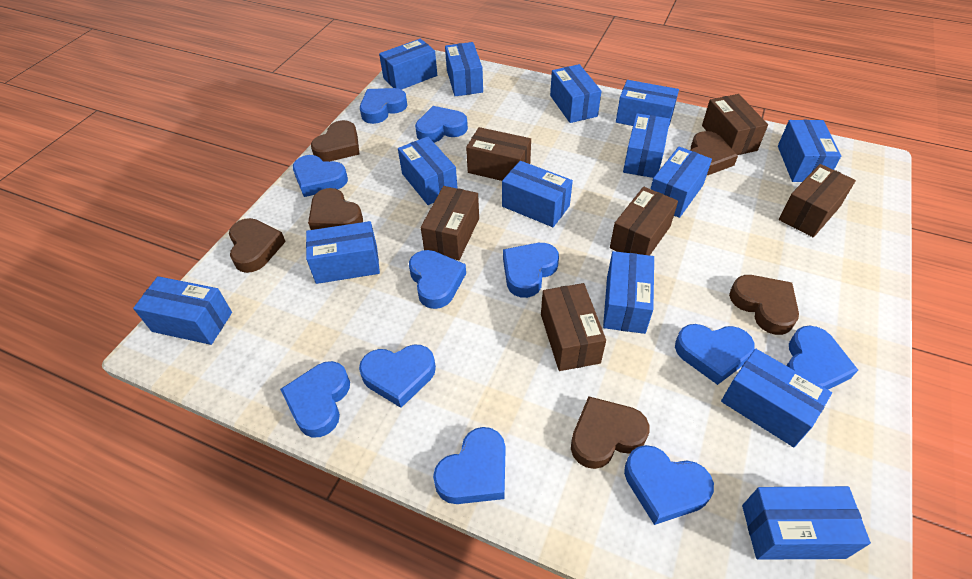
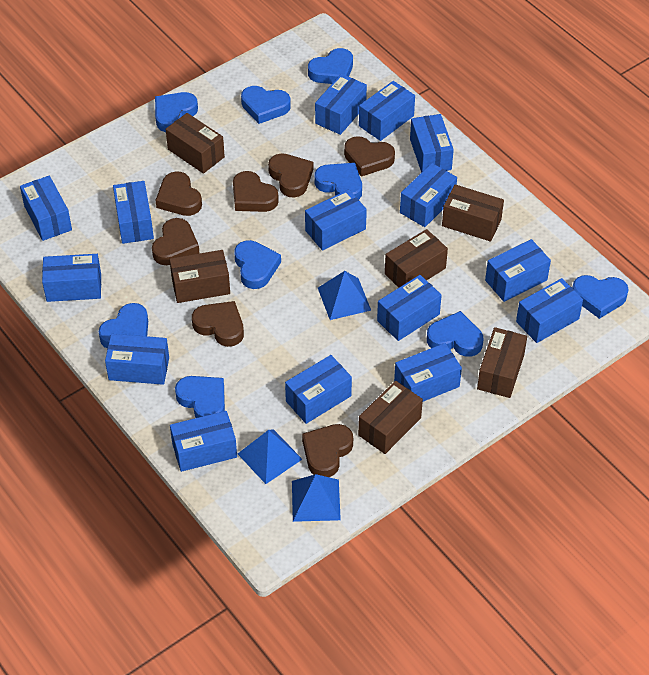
blue box: 14 -> 15
blue heart: 11 -> 9
blue pyramid: 0 -> 3
brown heart: 6 -> 7

